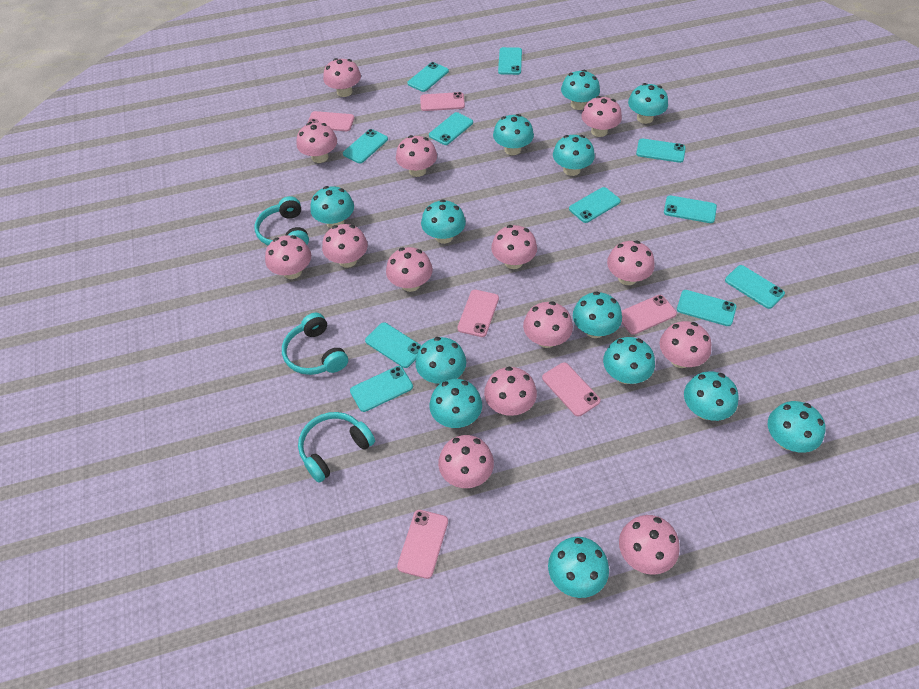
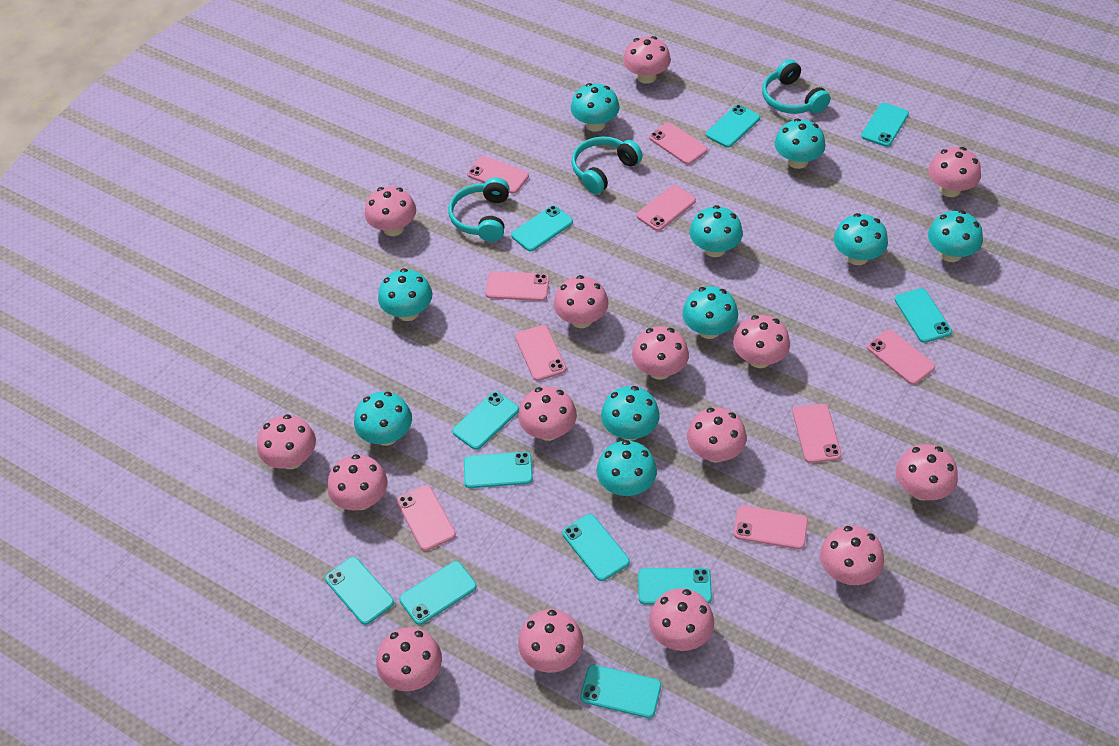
pink mushroom: 14 -> 15
pink phone: 6 -> 9
turquoise mushroom: 13 -> 10

